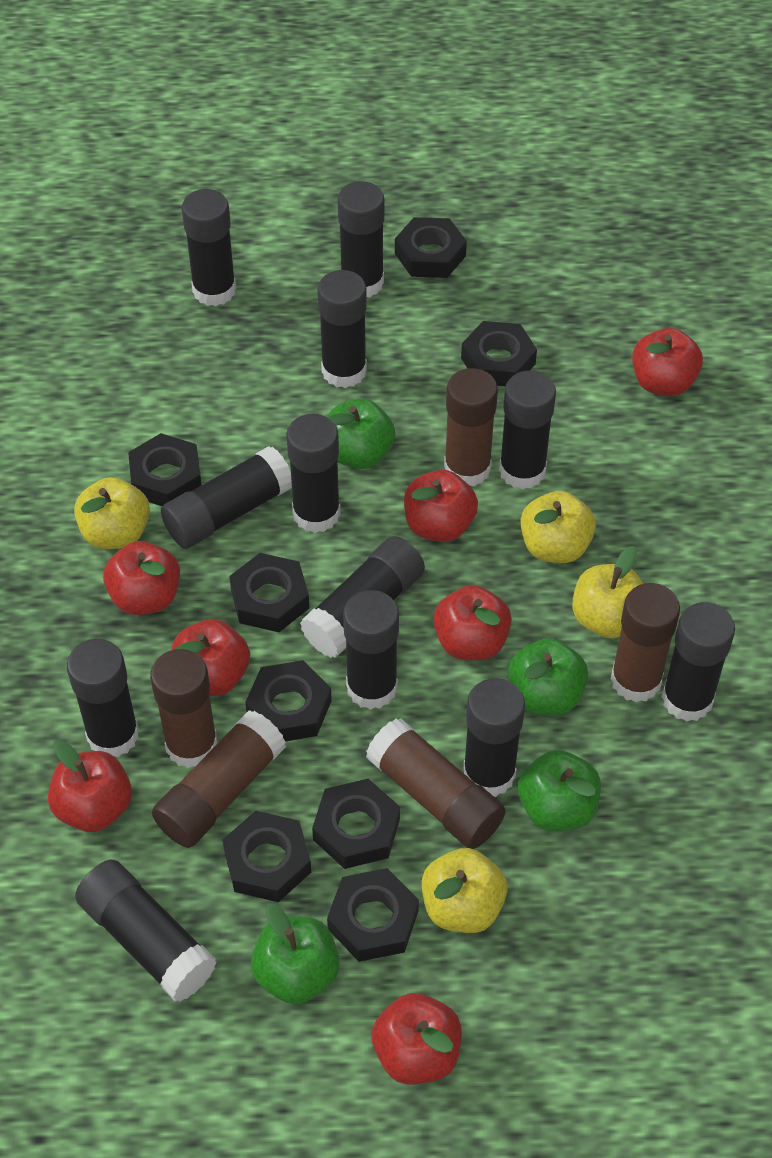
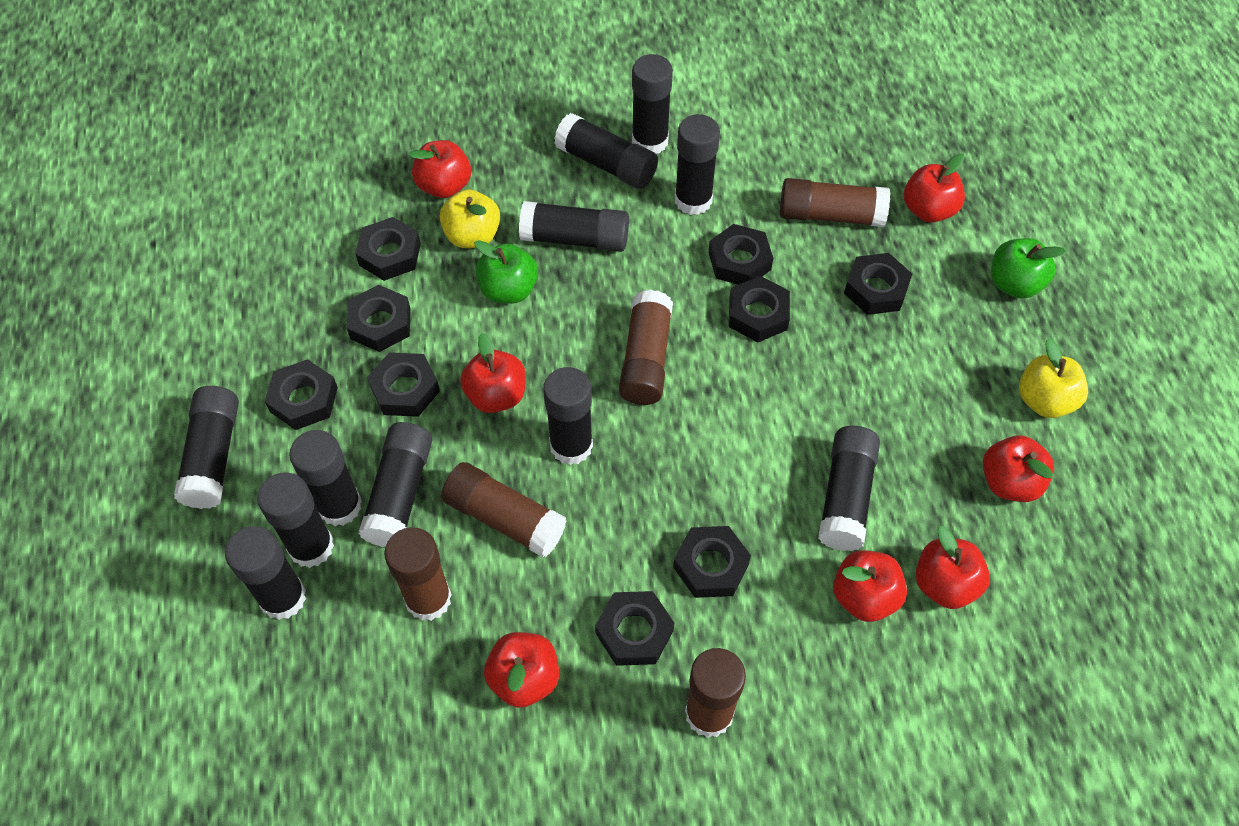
black glue stick: 12 -> 11
black nut: 8 -> 9
green apple: 4 -> 2
yellow apple: 4 -> 2

